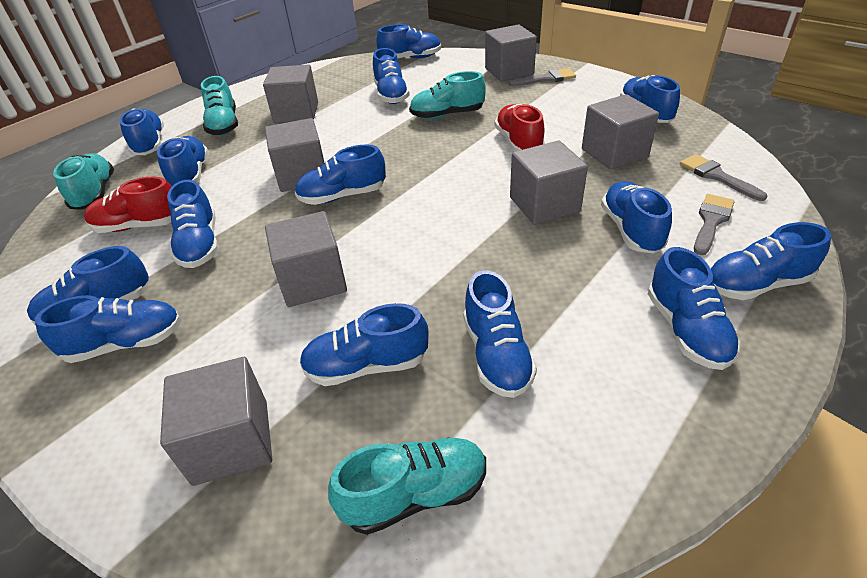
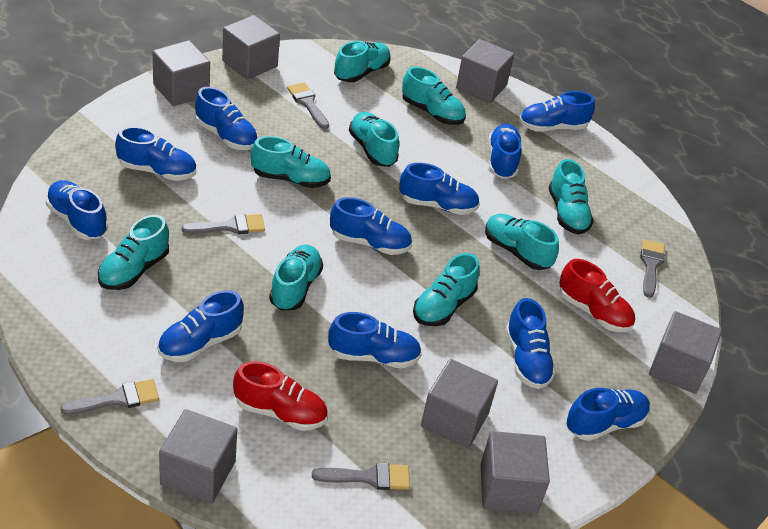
blue shoe: 14 -> 11
grey brush: 3 -> 5
turquoise shoe: 4 -> 9

